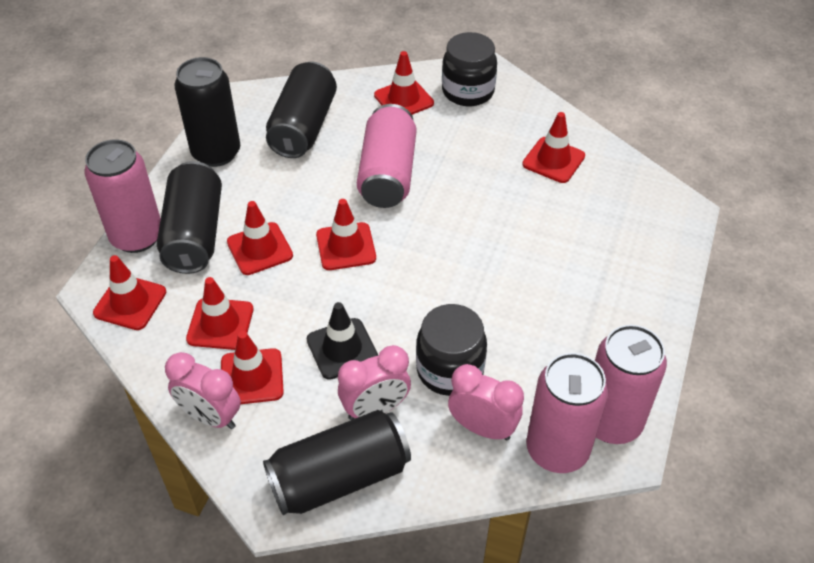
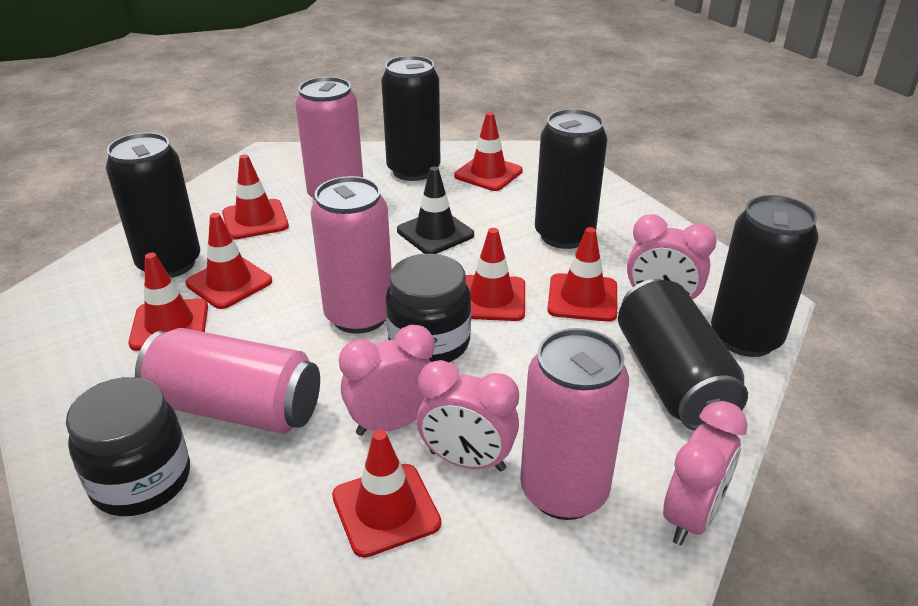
black can: 4 -> 5
pink clock: 3 -> 4

